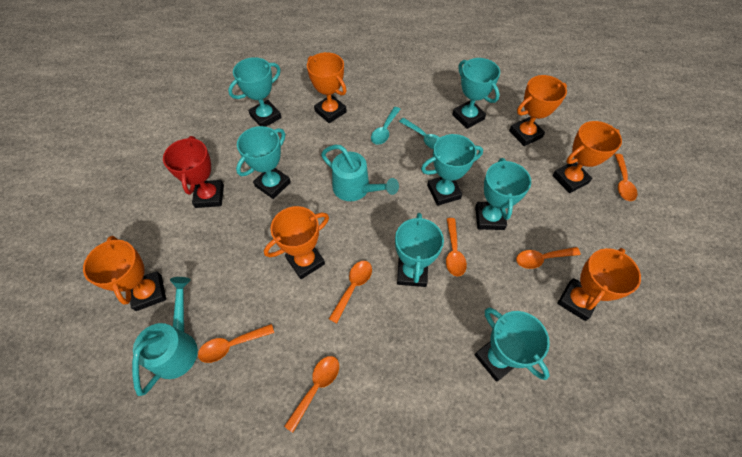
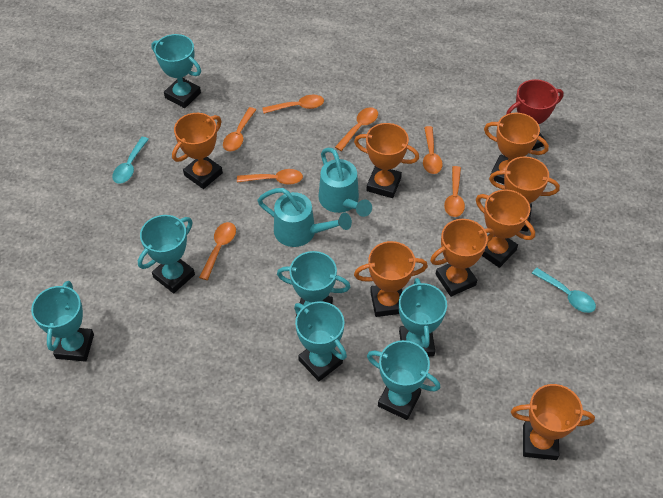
orange spoon: 6 -> 7
orange trophy: 6 -> 8

